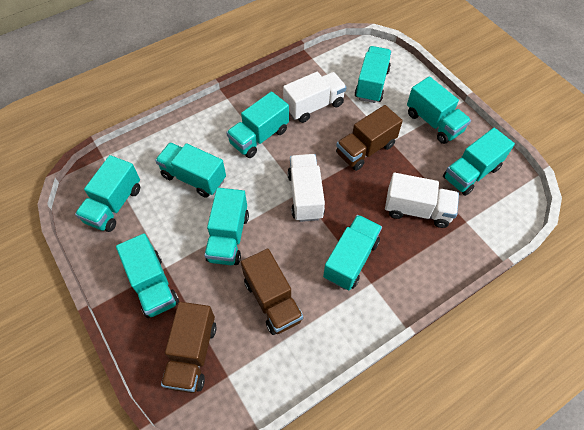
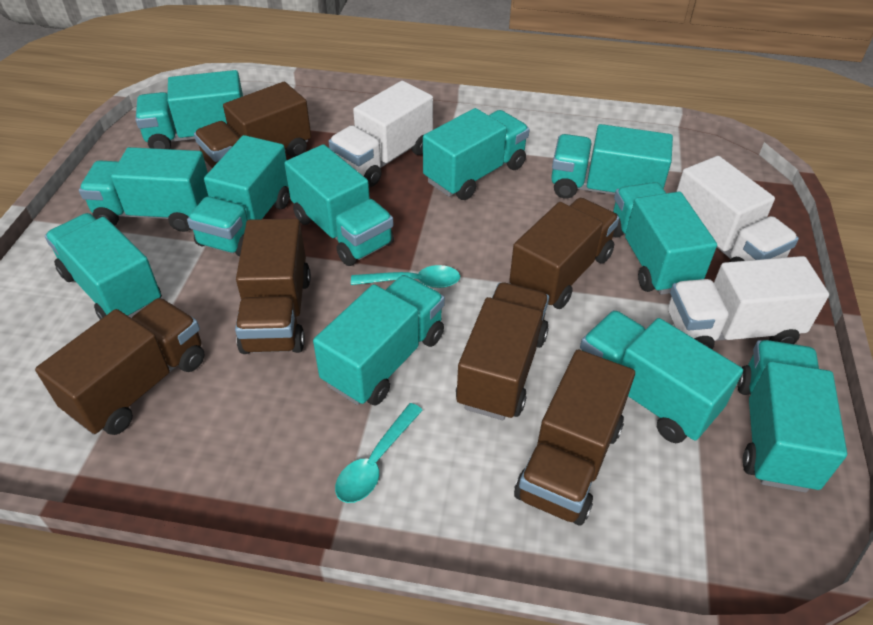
brown truck: 3 -> 6
turquoise spoon: 0 -> 2
turquoise truck: 9 -> 11

